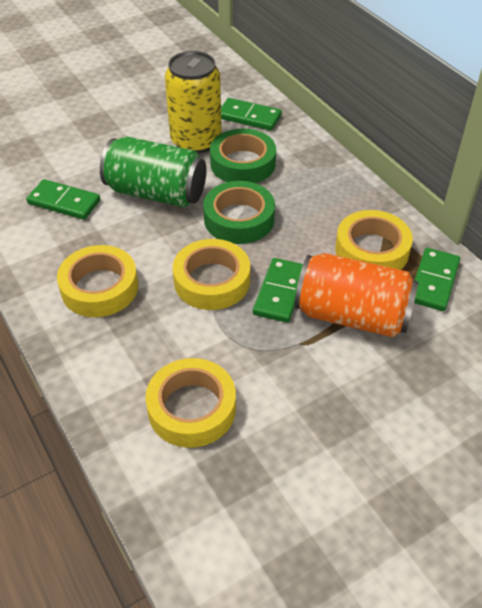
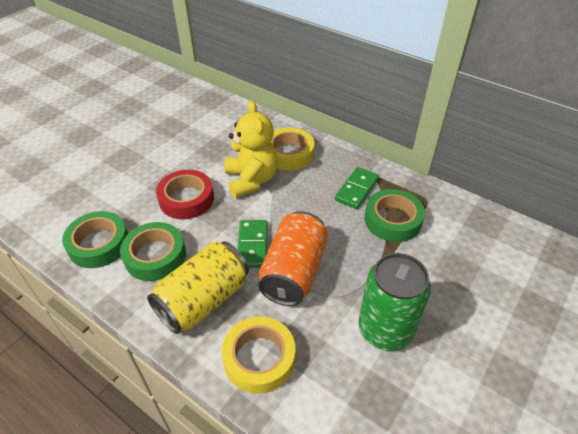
green domino: 4 -> 2
green tape: 2 -> 3
red tape: 0 -> 1
yellow tape: 4 -> 2
yellow teddy bear: 0 -> 1

